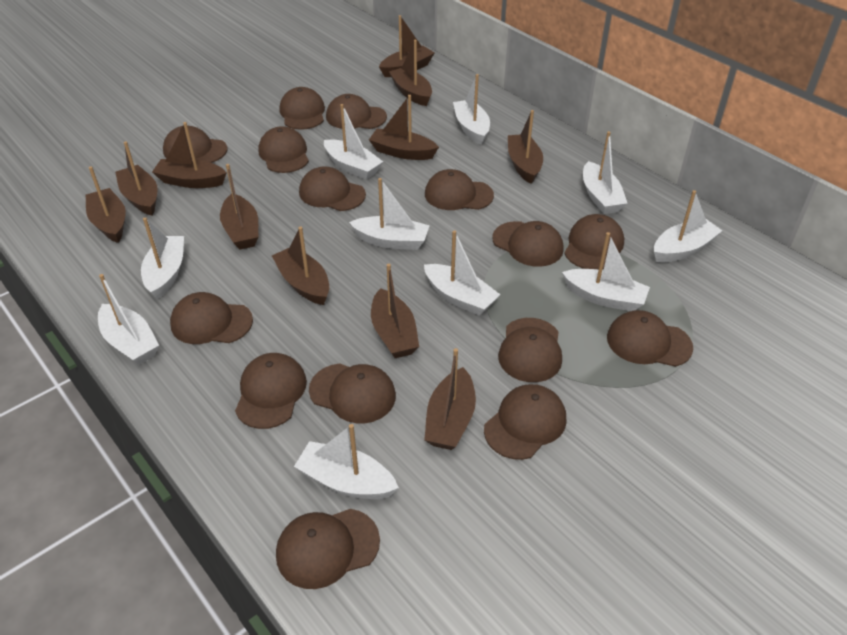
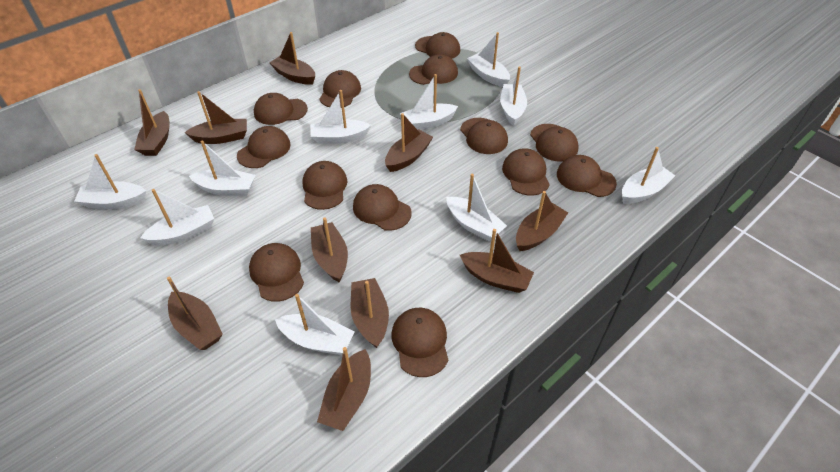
brown boat: 11 -> 10
brown cap: 15 -> 13

